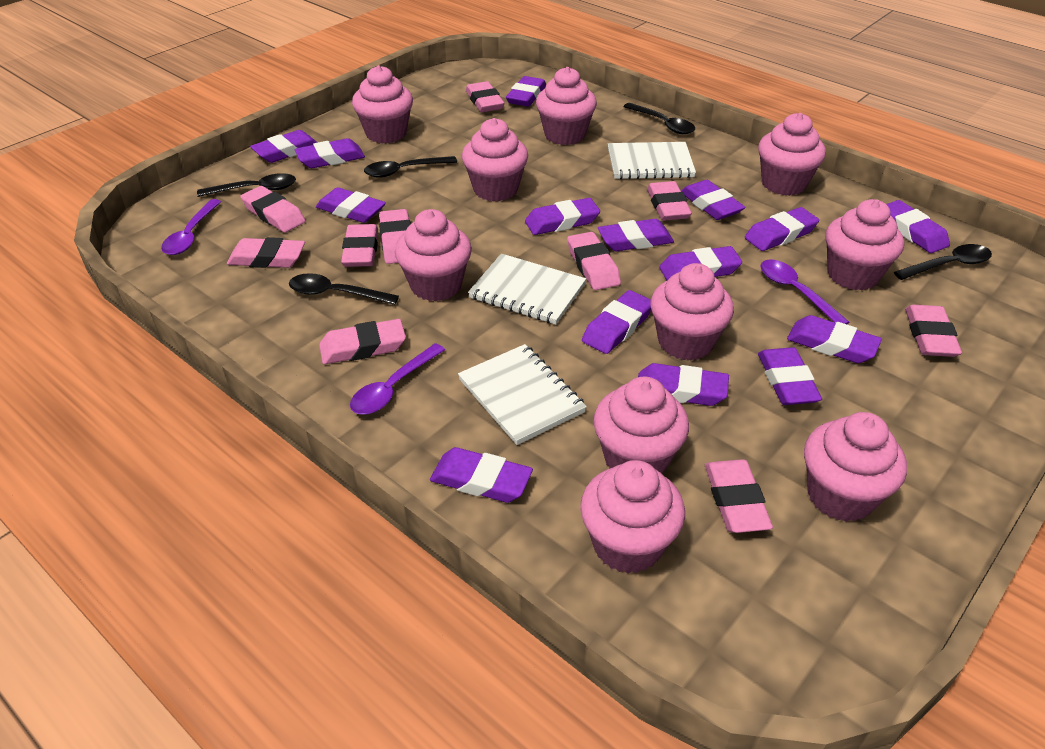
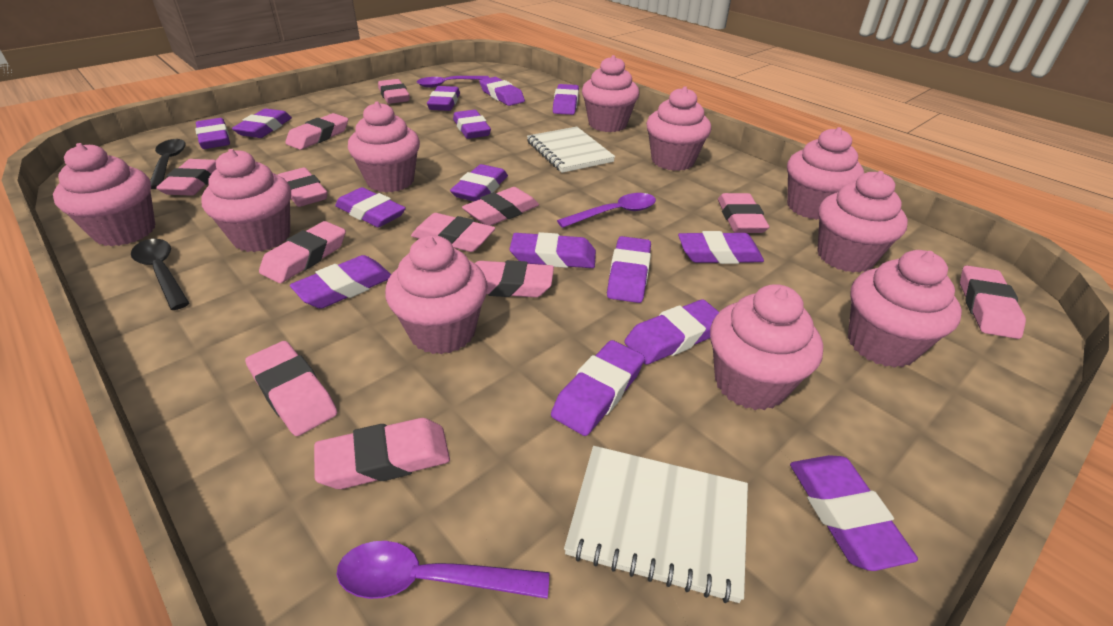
black spoon: 5 -> 2
pink eraser: 10 -> 12
white notebook: 3 -> 2

